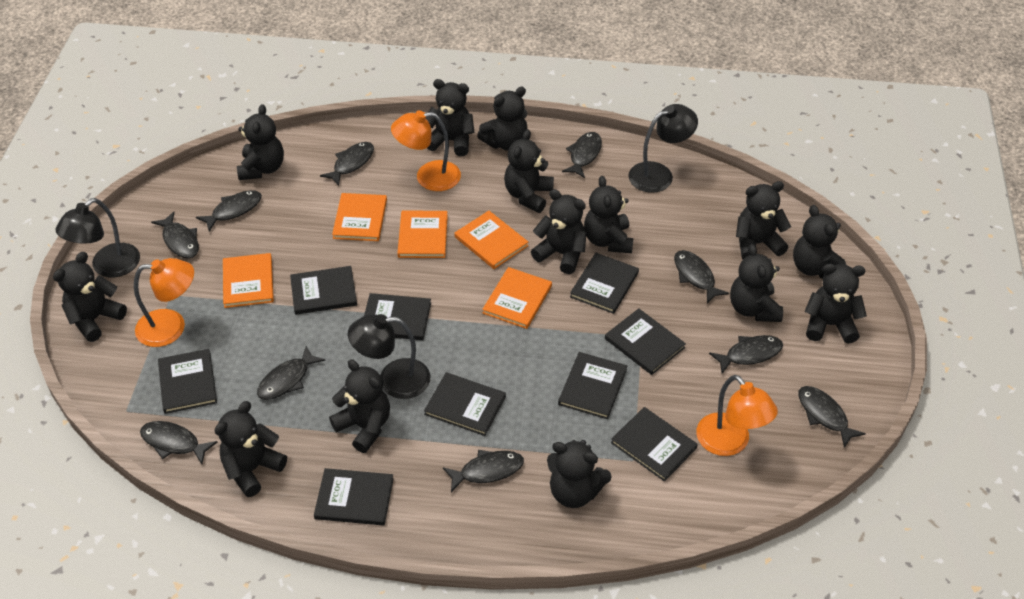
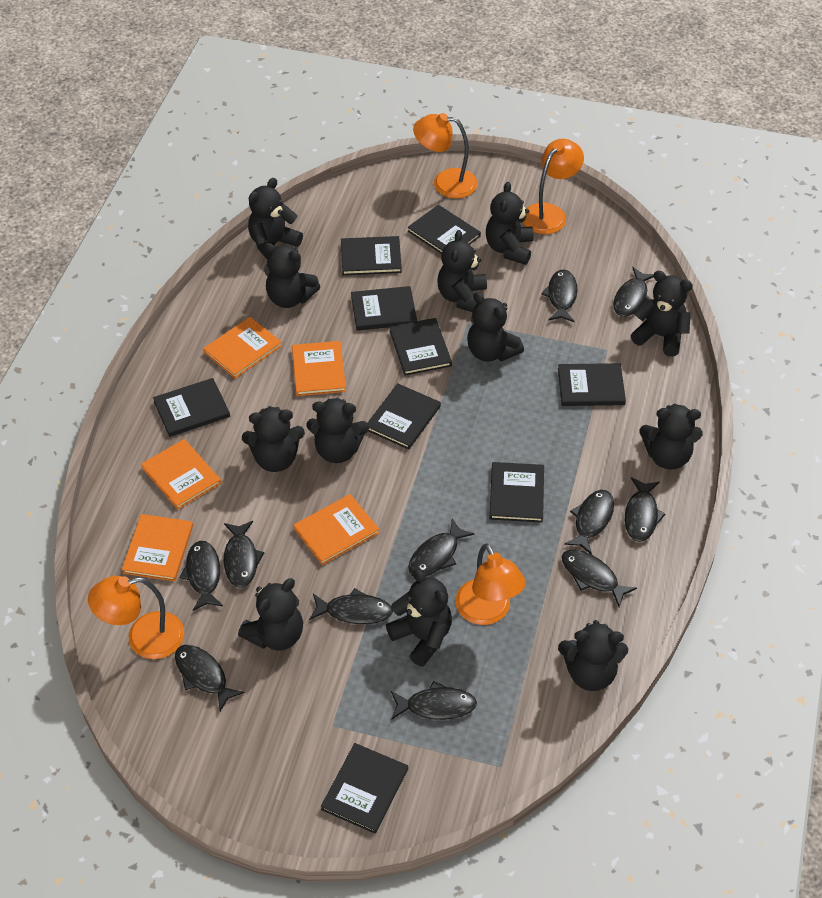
black fish: 10 -> 11
black lamp: 3 -> 0
black teddy bear: 14 -> 12
orange lamp: 3 -> 4

